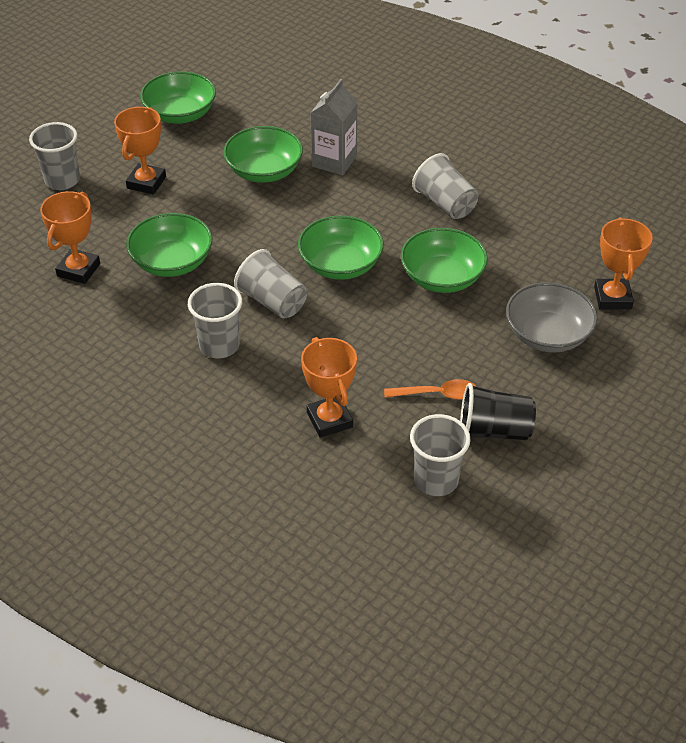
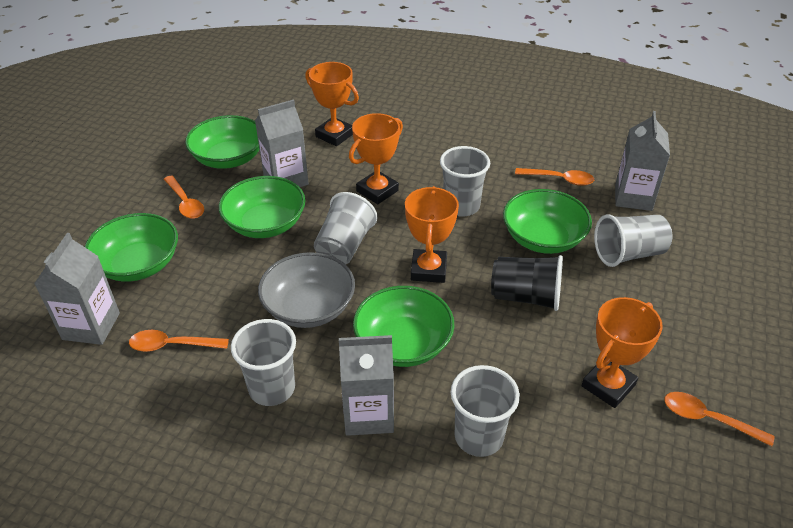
grey carton: 1 -> 4
orange spoon: 1 -> 4

